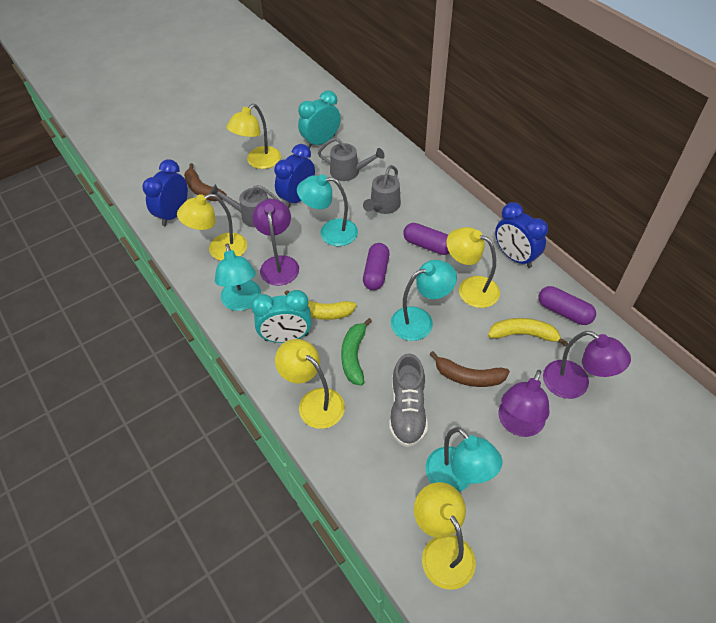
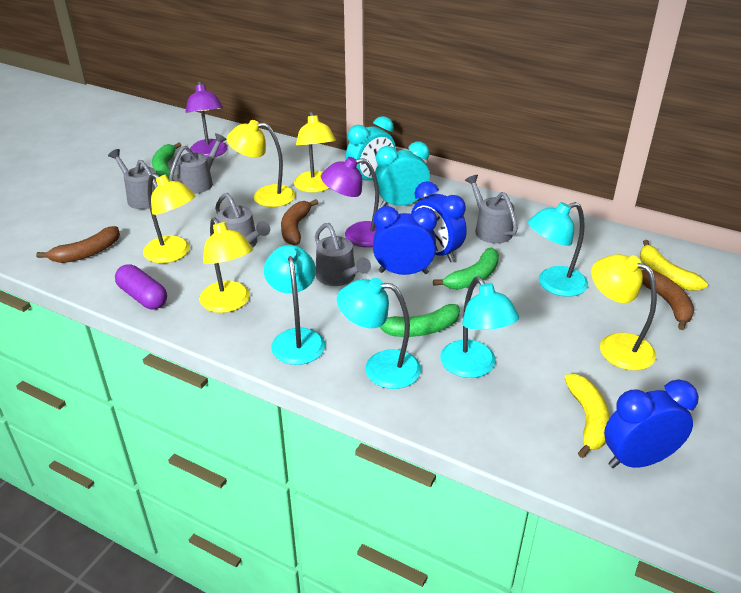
brown banana: 2 -> 3
green banana: 1 -> 3
grey shoe: 1 -> 0
grey watering can: 3 -> 5
purple capsule: 3 -> 1
purple lamp: 3 -> 2

